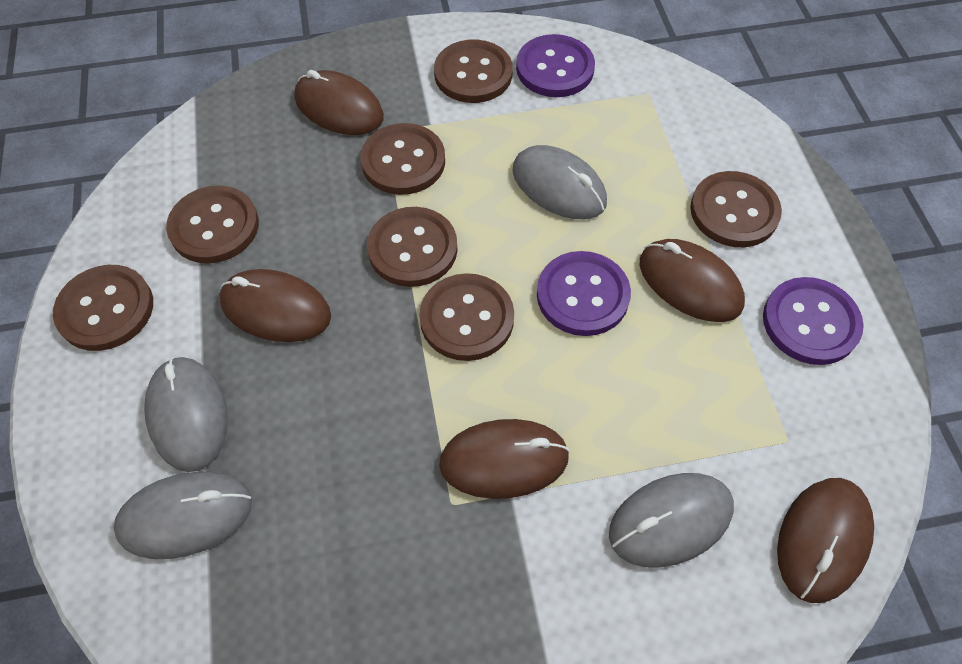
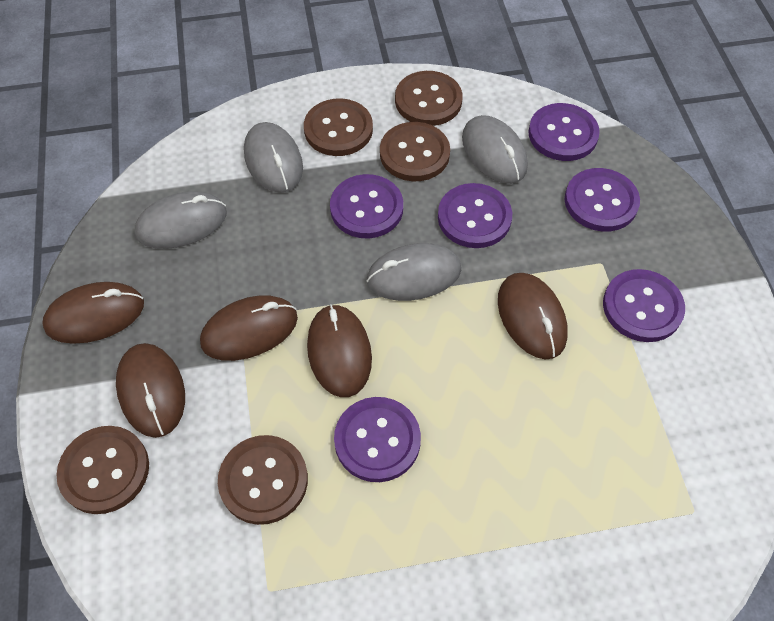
brown button: 7 -> 5
purple button: 3 -> 6

